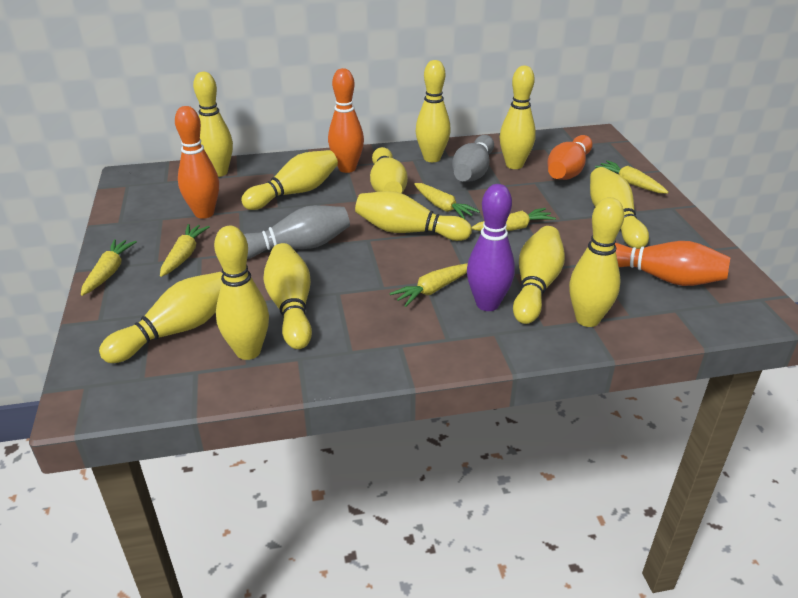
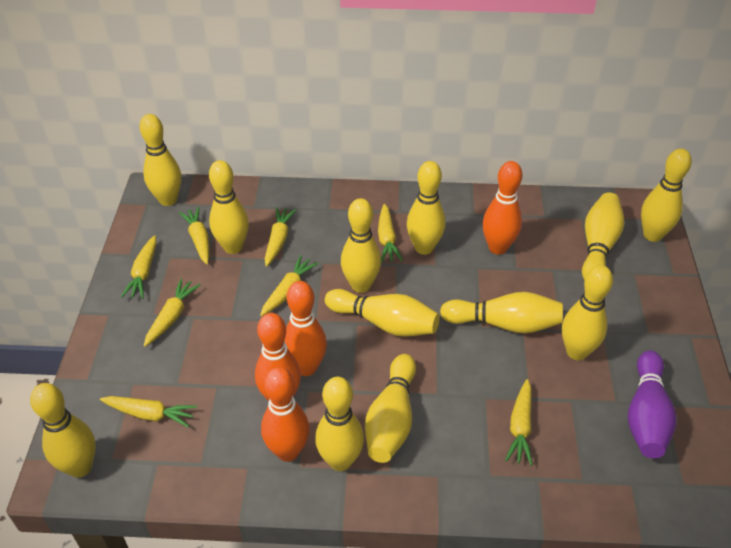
grey bowling pin: 2 -> 0
yellow carrot: 6 -> 8

